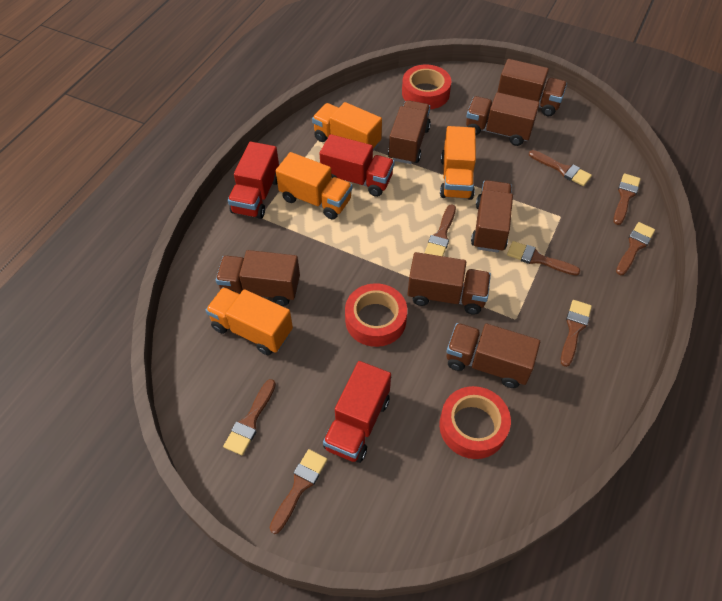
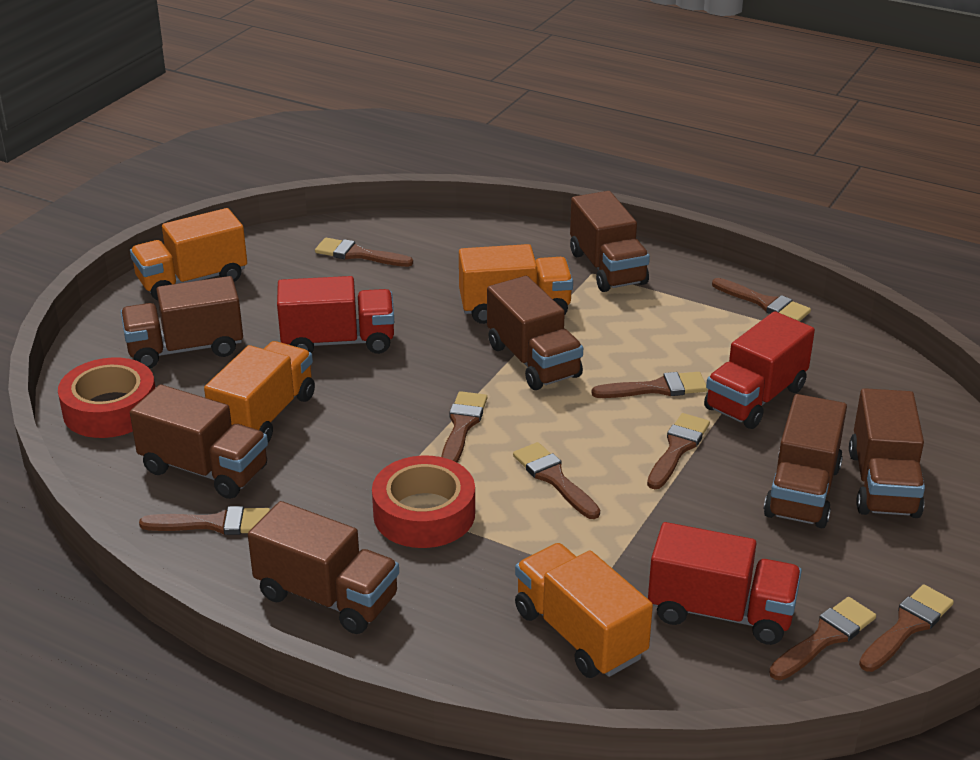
brown brush: 8 -> 9
red tape: 3 -> 2

